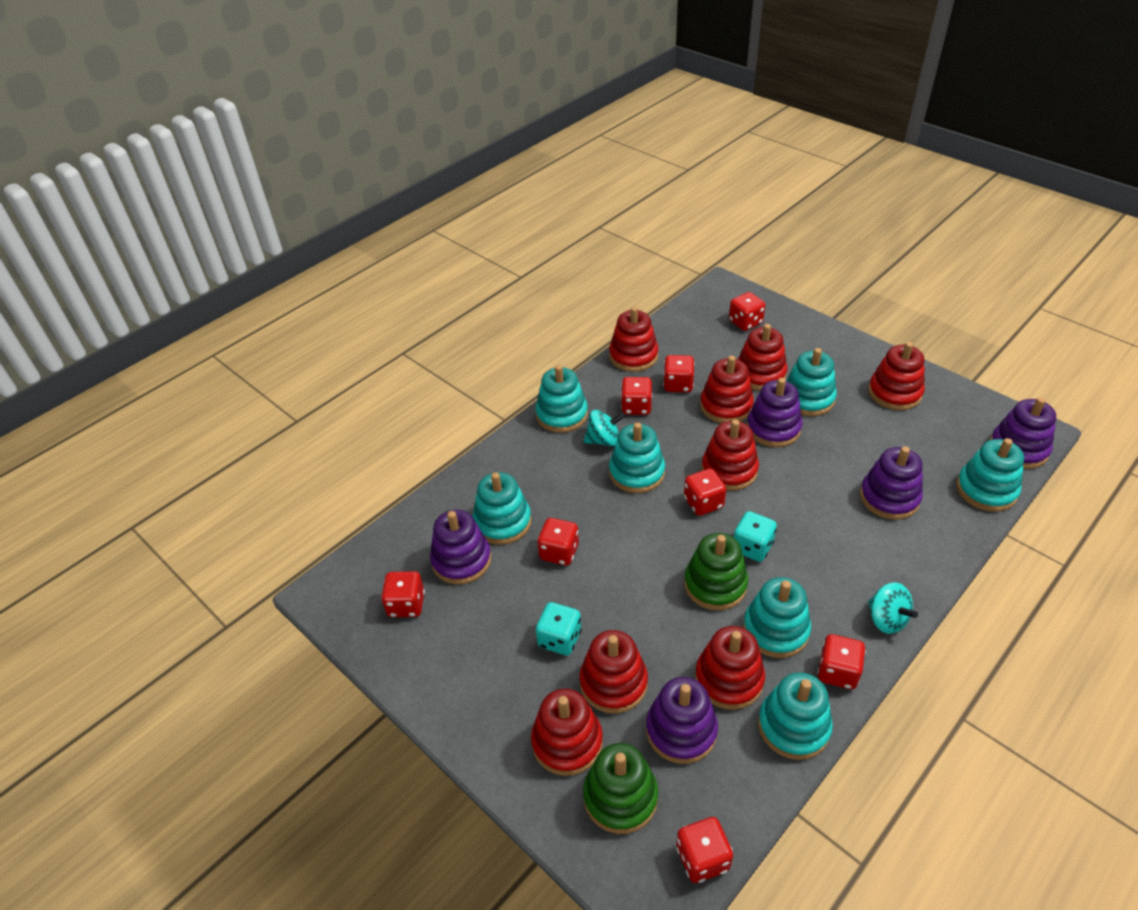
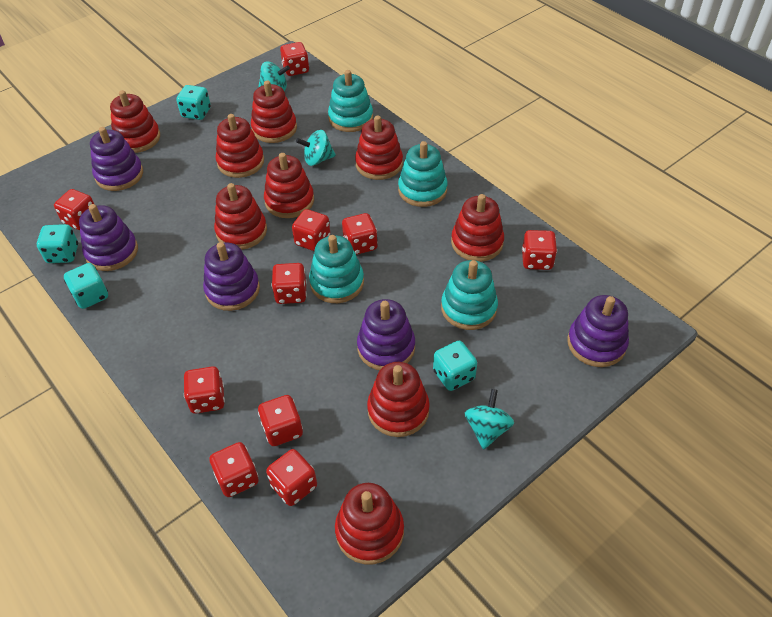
green stacking toy: 2 -> 0
red dice: 8 -> 10
red stacking toy: 8 -> 9
turquoise dice: 2 -> 4
turquoise spinning top: 2 -> 3
turquoise stacking toy: 7 -> 4

